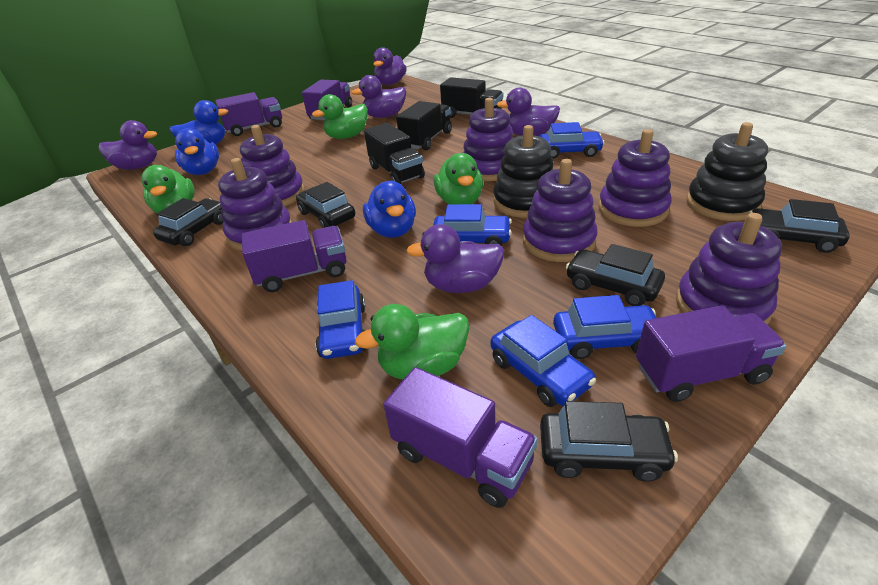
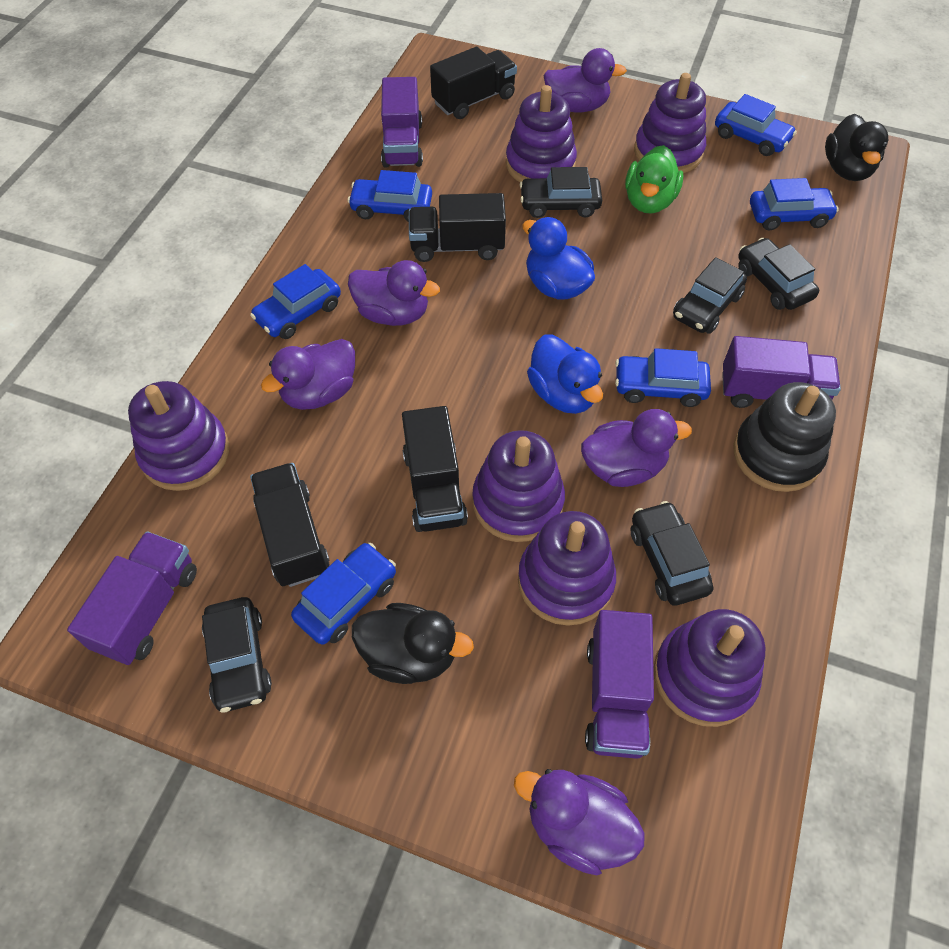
black duck: 0 -> 2
black stacking toy: 2 -> 1
black truck: 3 -> 4
blue car: 5 -> 6
blue duck: 3 -> 2
green duck: 4 -> 1
purple truck: 5 -> 4

